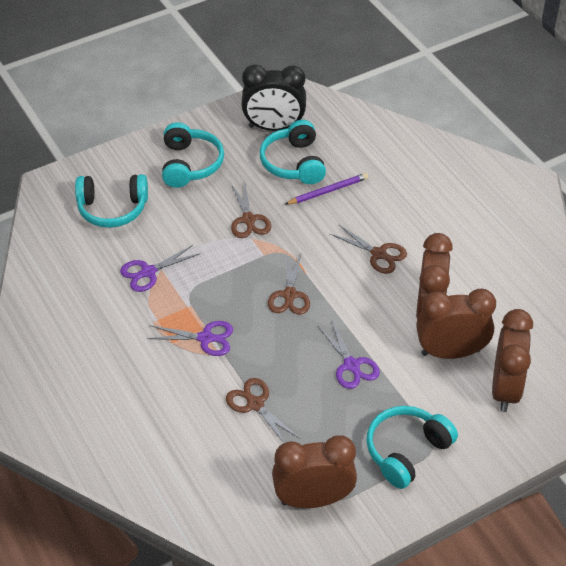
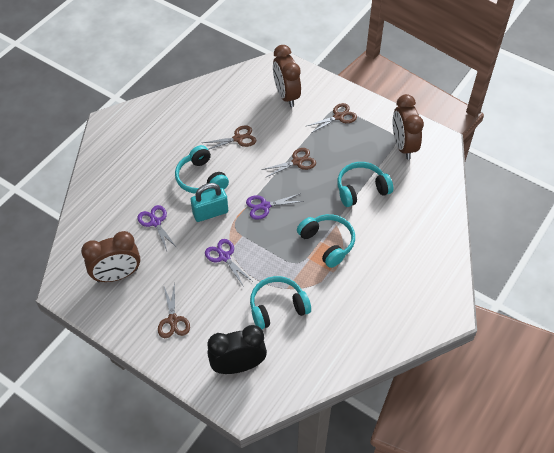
brown clock: 4 -> 3
purple pencil: 1 -> 0
turquoise padlock: 0 -> 1

